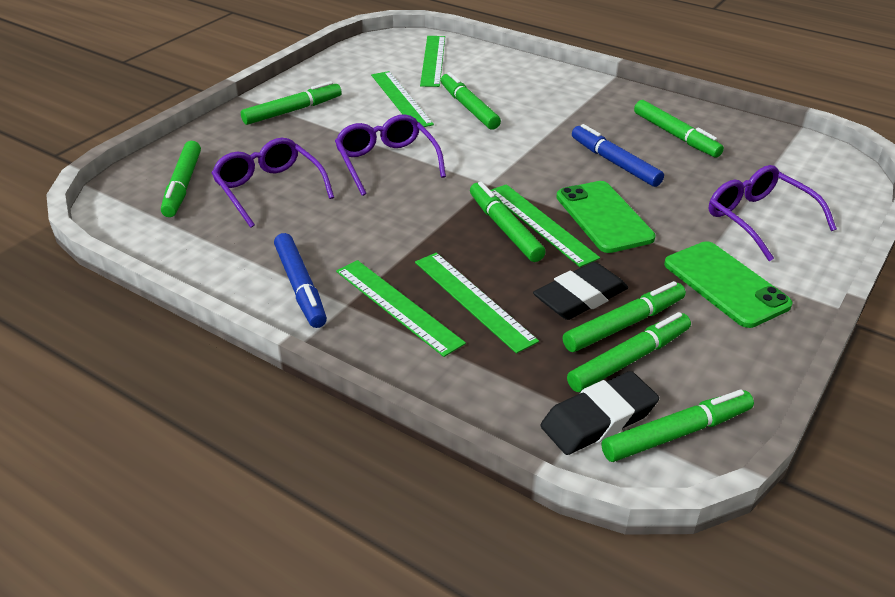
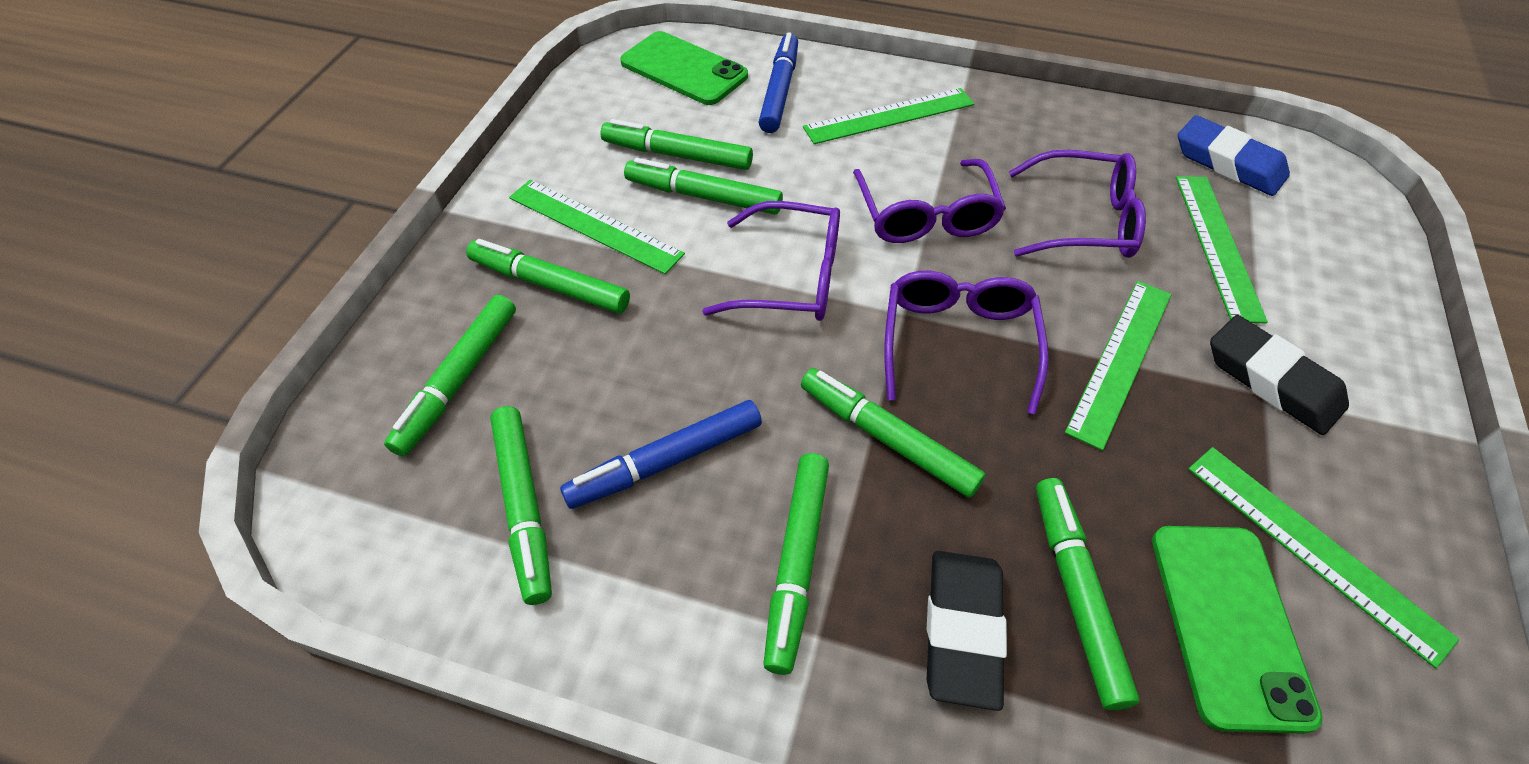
blue eraser: 0 -> 1
purple glasses: 3 -> 4

